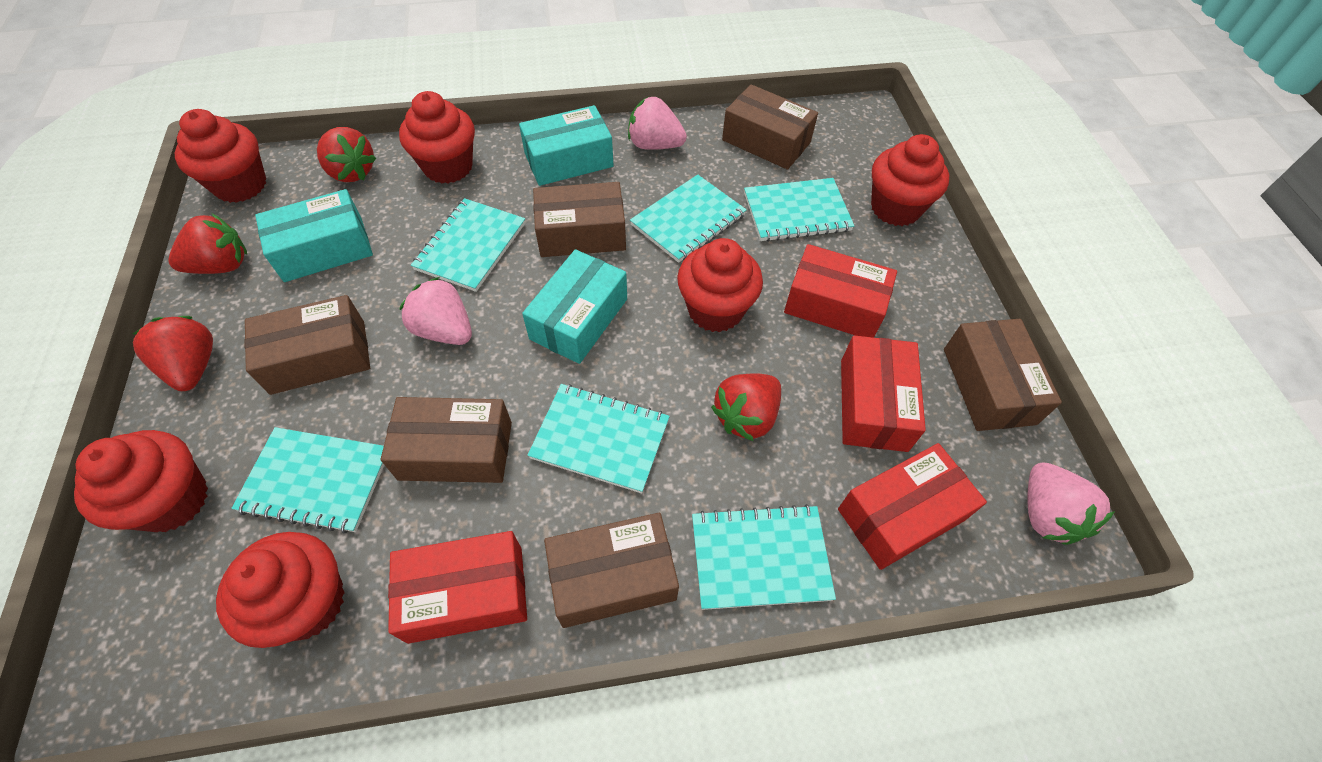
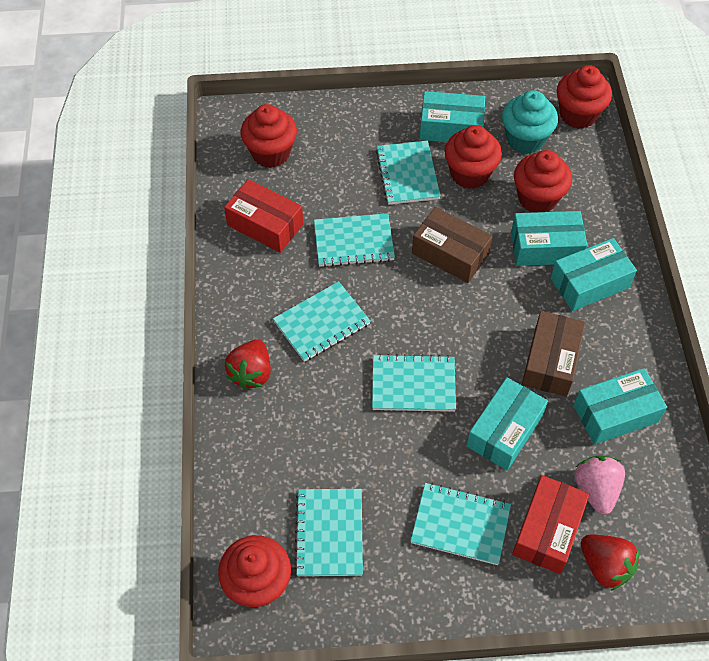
brown box: 6 -> 2
pink strawberry: 3 -> 1
red box: 4 -> 2
red cupcake: 6 -> 5
red strawberry: 4 -> 2
turquoise box: 3 -> 5
turquoise cupcake: 0 -> 1

